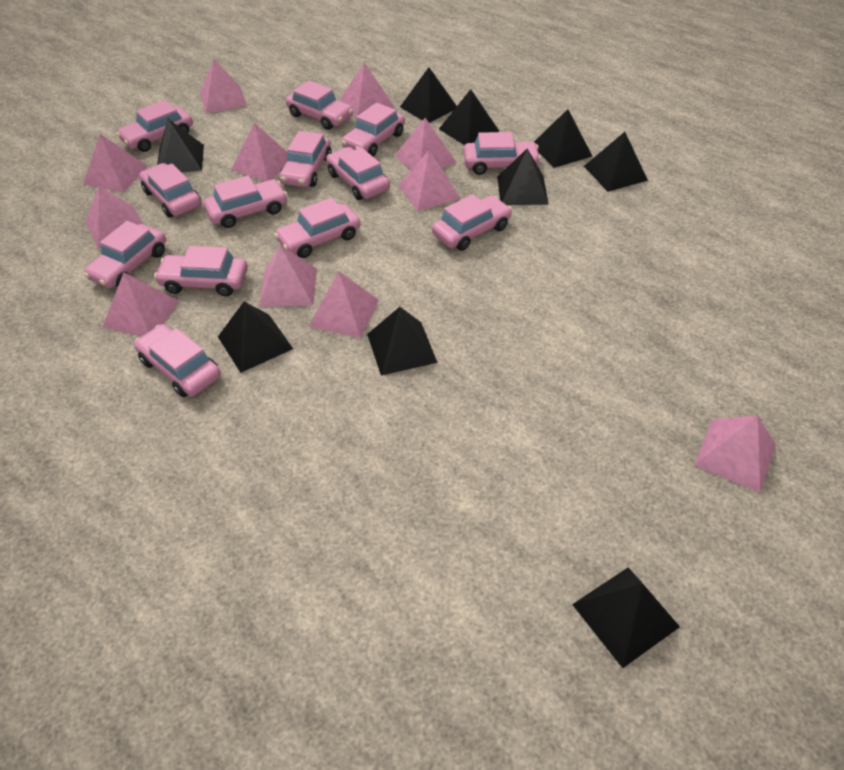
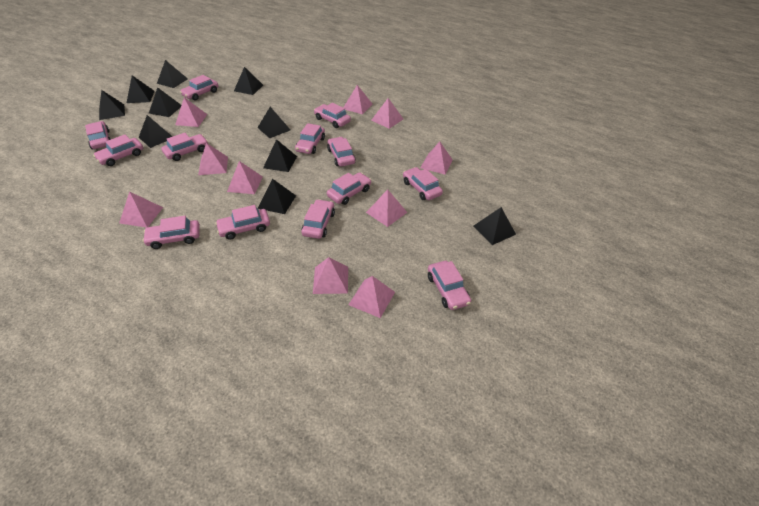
black pyramid: 9 -> 10
pink pyramid: 11 -> 10

